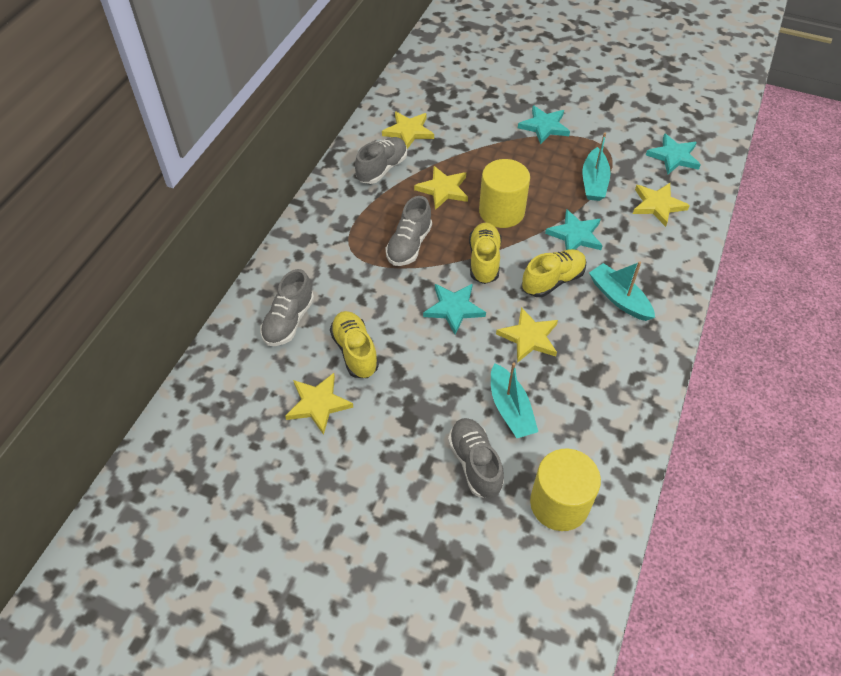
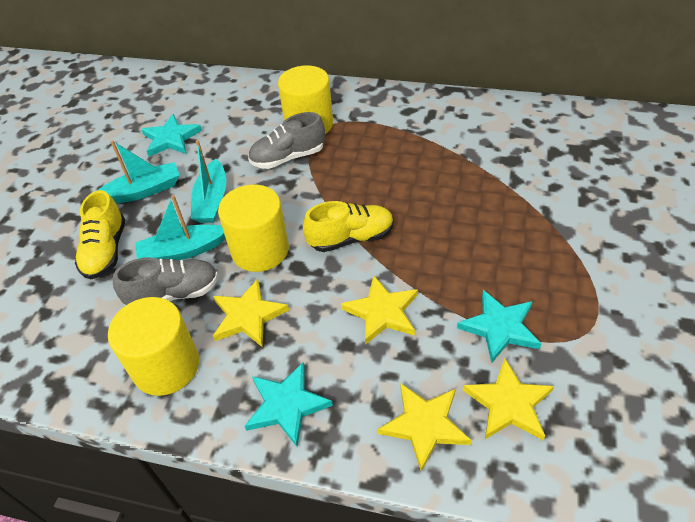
grey shoe: 4 -> 2
turquoise star: 4 -> 3
yellow cylinder: 2 -> 3
yellow shoe: 3 -> 2
yellow star: 5 -> 4

